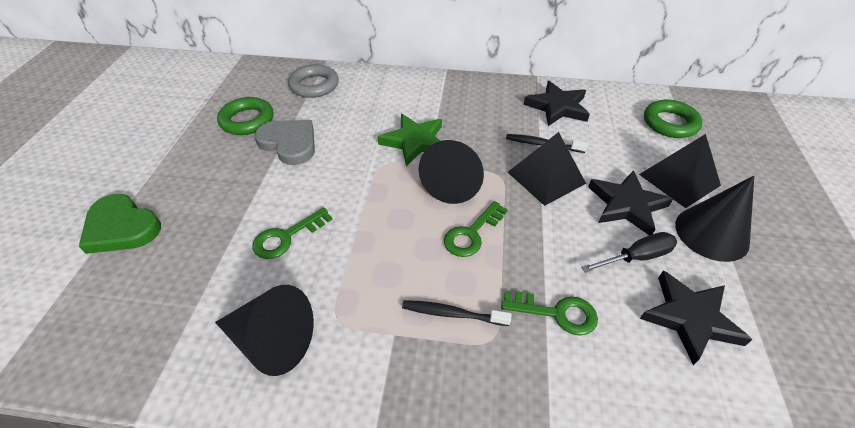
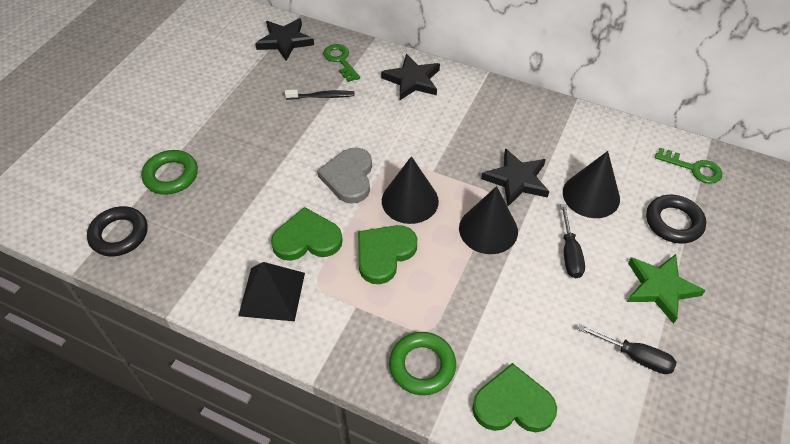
black pyramid: 2 -> 1
black ring: 0 -> 2
black screwdriver: 1 -> 2
black toothbrush: 2 -> 1
green heart: 1 -> 3
green key: 3 -> 2
grey ring: 1 -> 0

